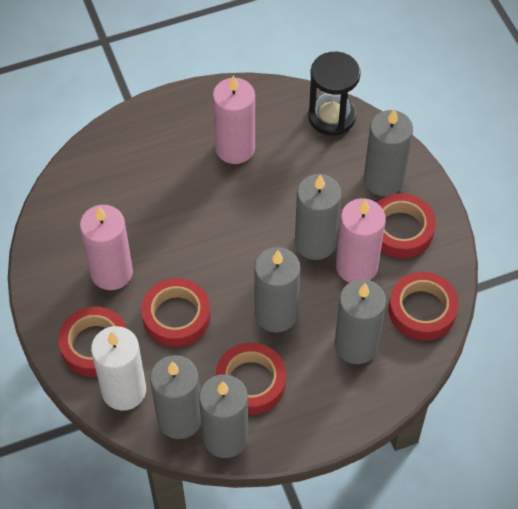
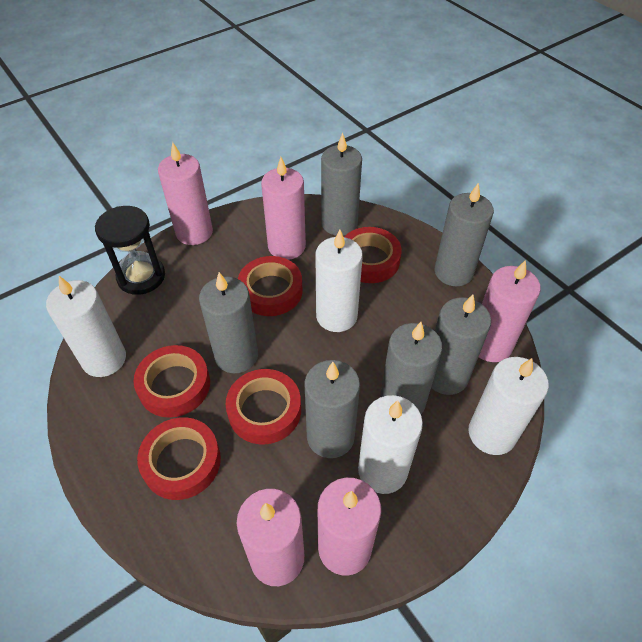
pink candle: 3 -> 5
white candle: 1 -> 4

